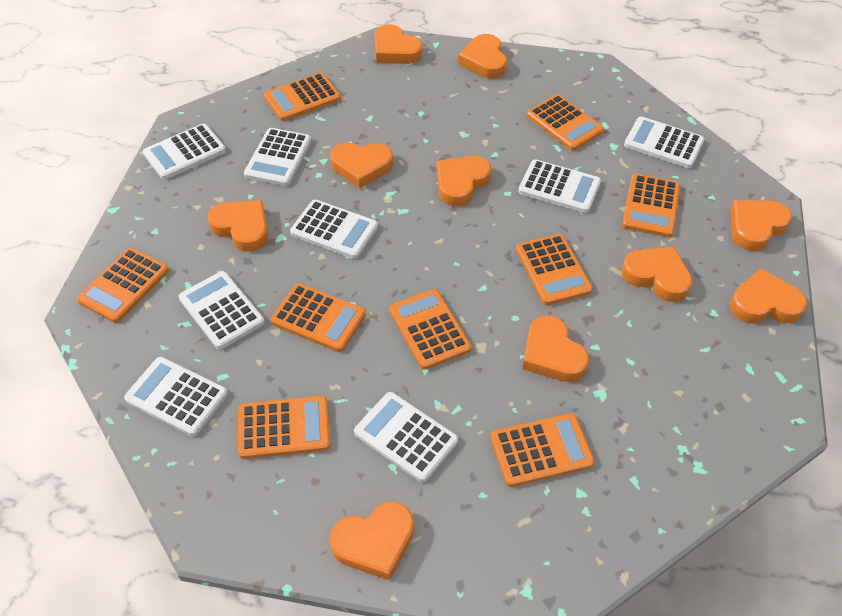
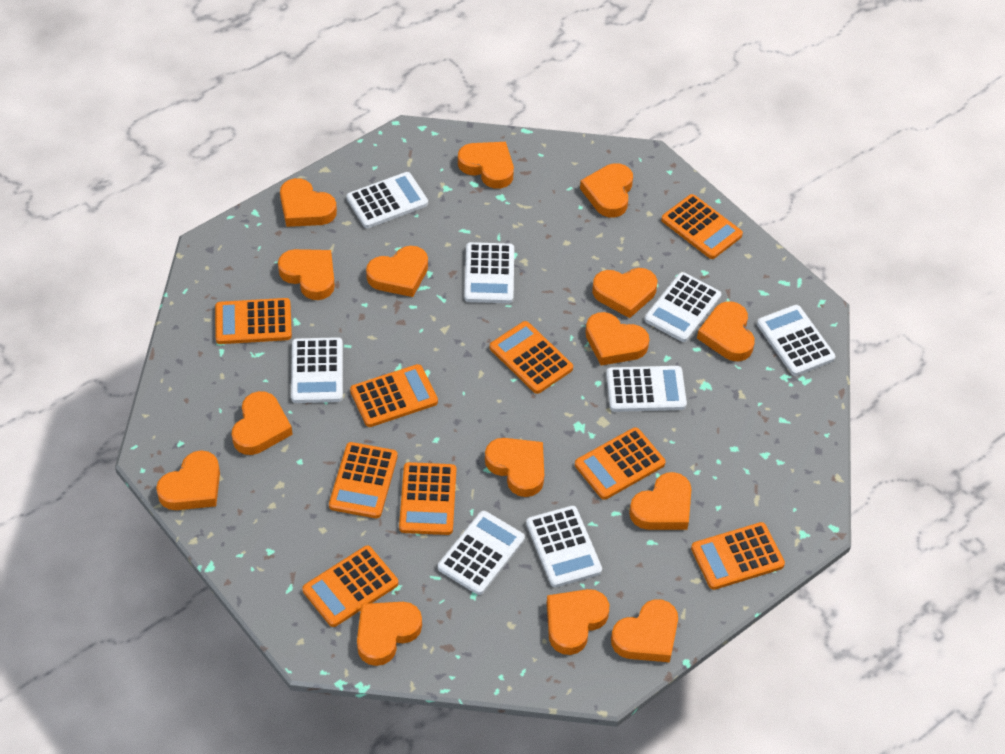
orange heart: 10 -> 15

